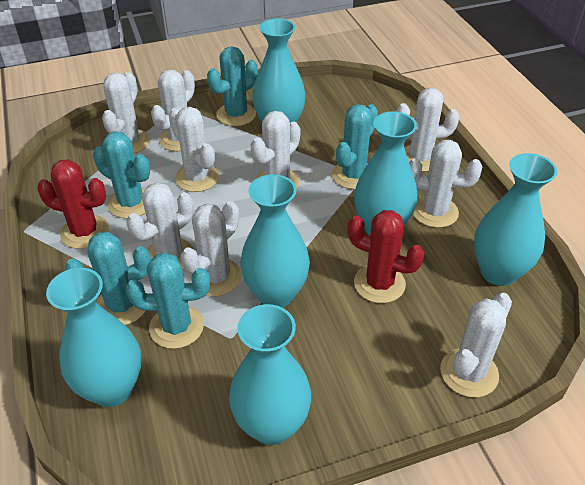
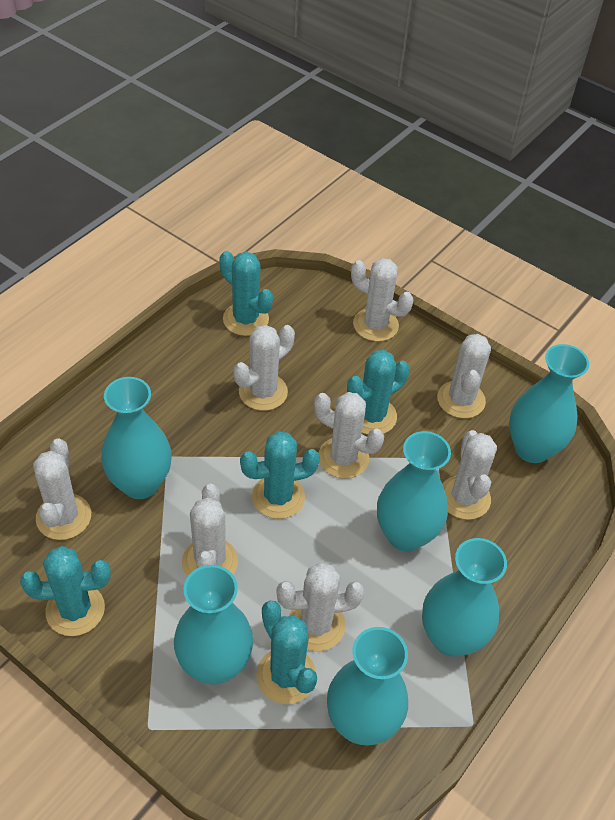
red cactus: 2 -> 0
white cactus: 9 -> 8

